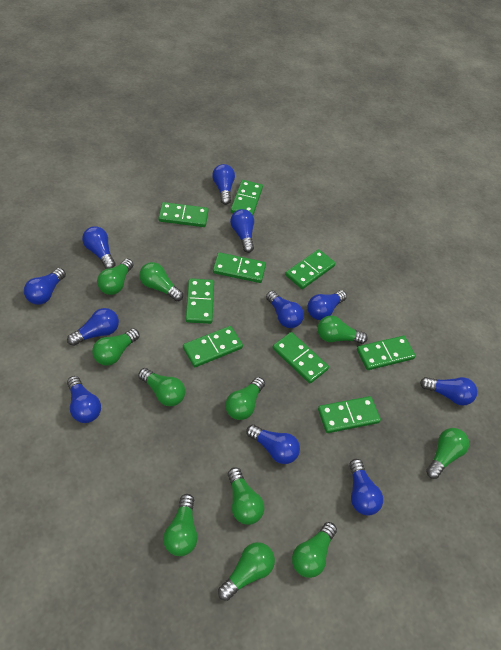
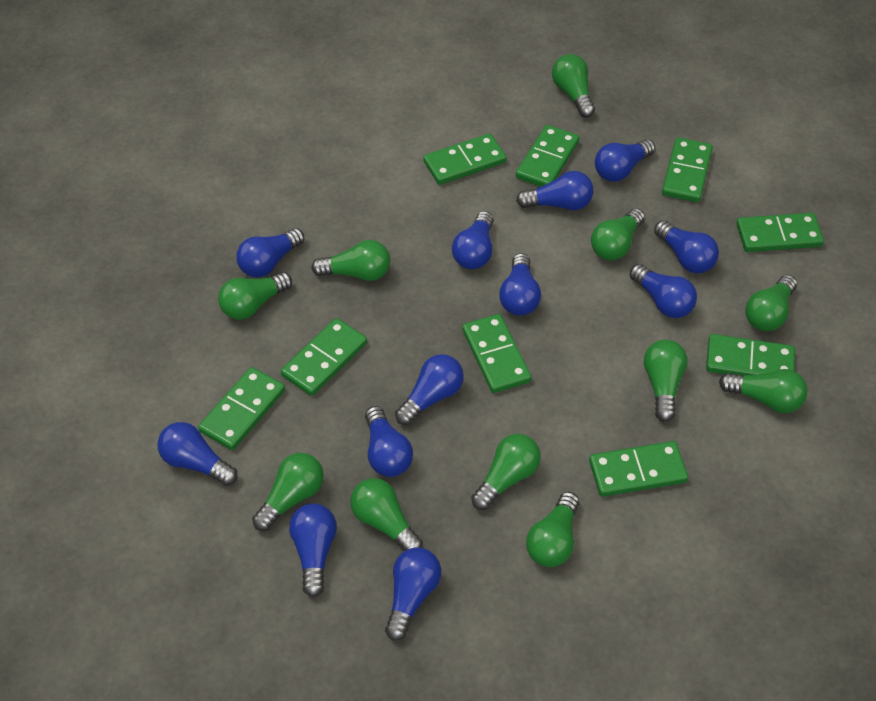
blue light bulb: 11 -> 12

